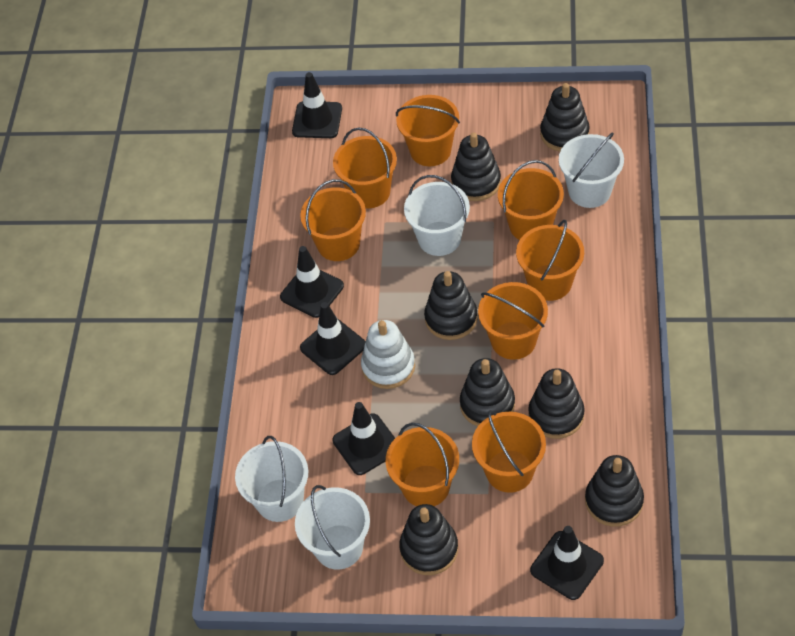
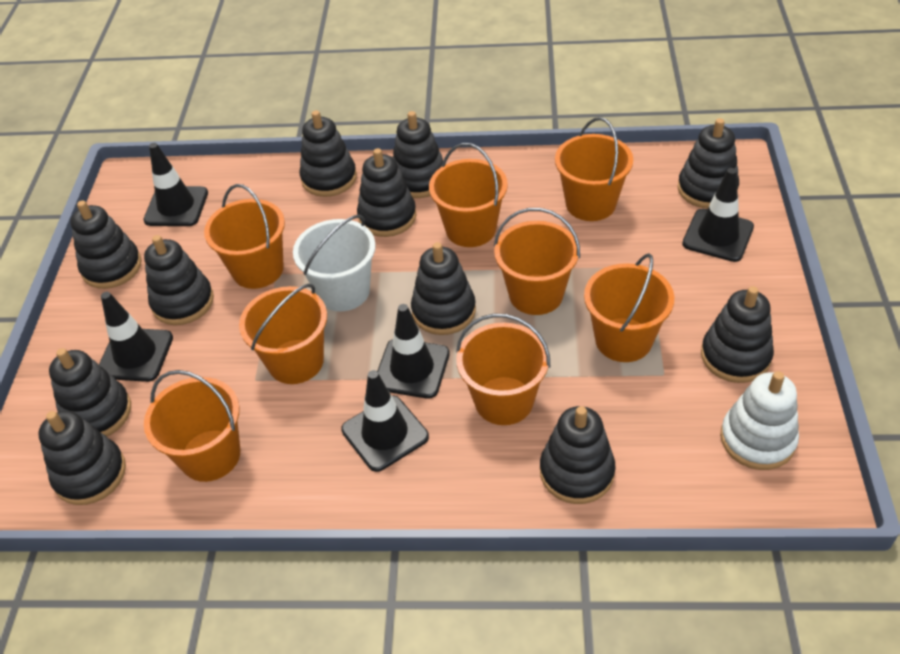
black stacking toy: 7 -> 11
white bucket: 4 -> 1

